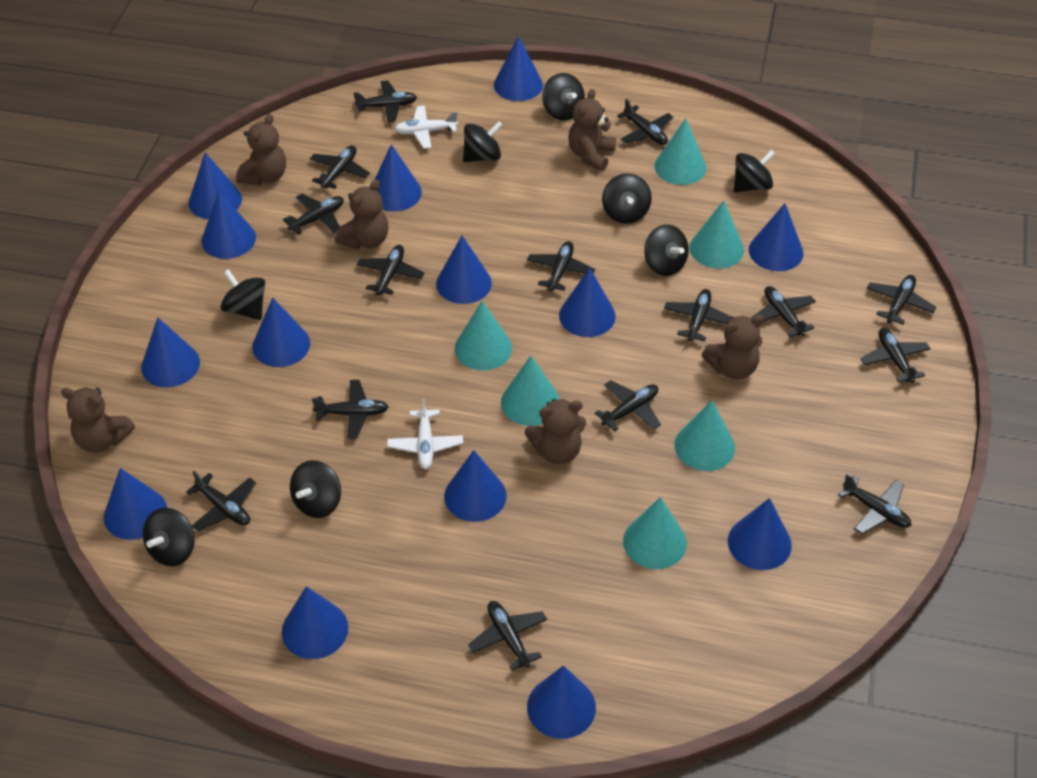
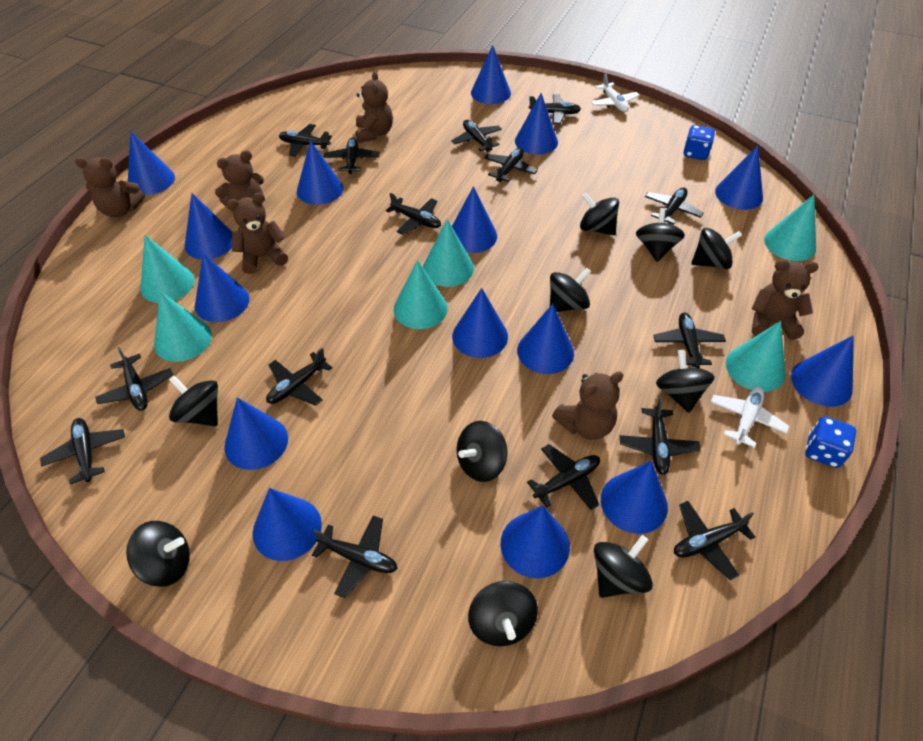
black spinning top: 8 -> 10
blue cone: 14 -> 15
blue dice: 0 -> 2

